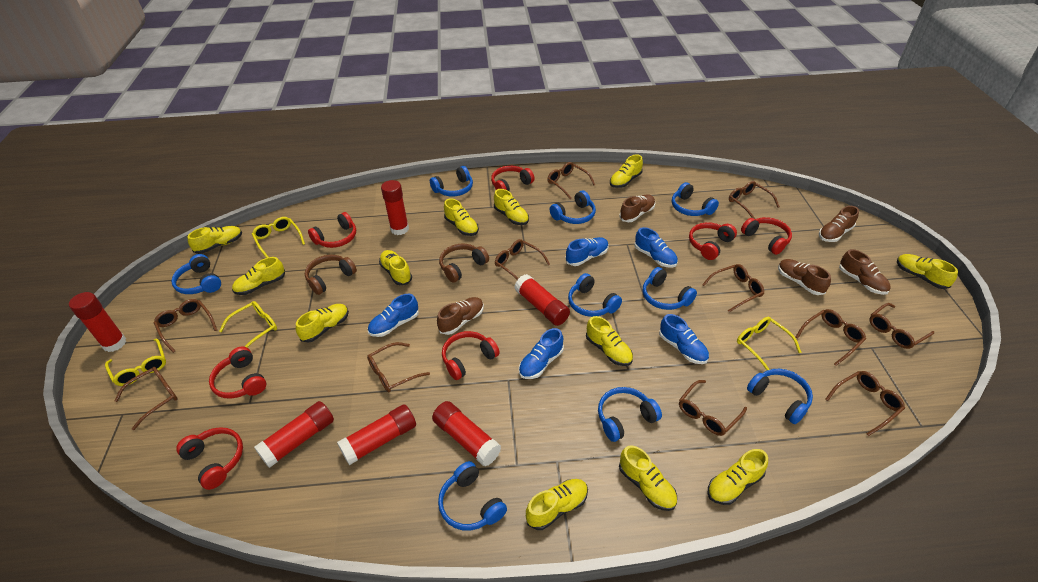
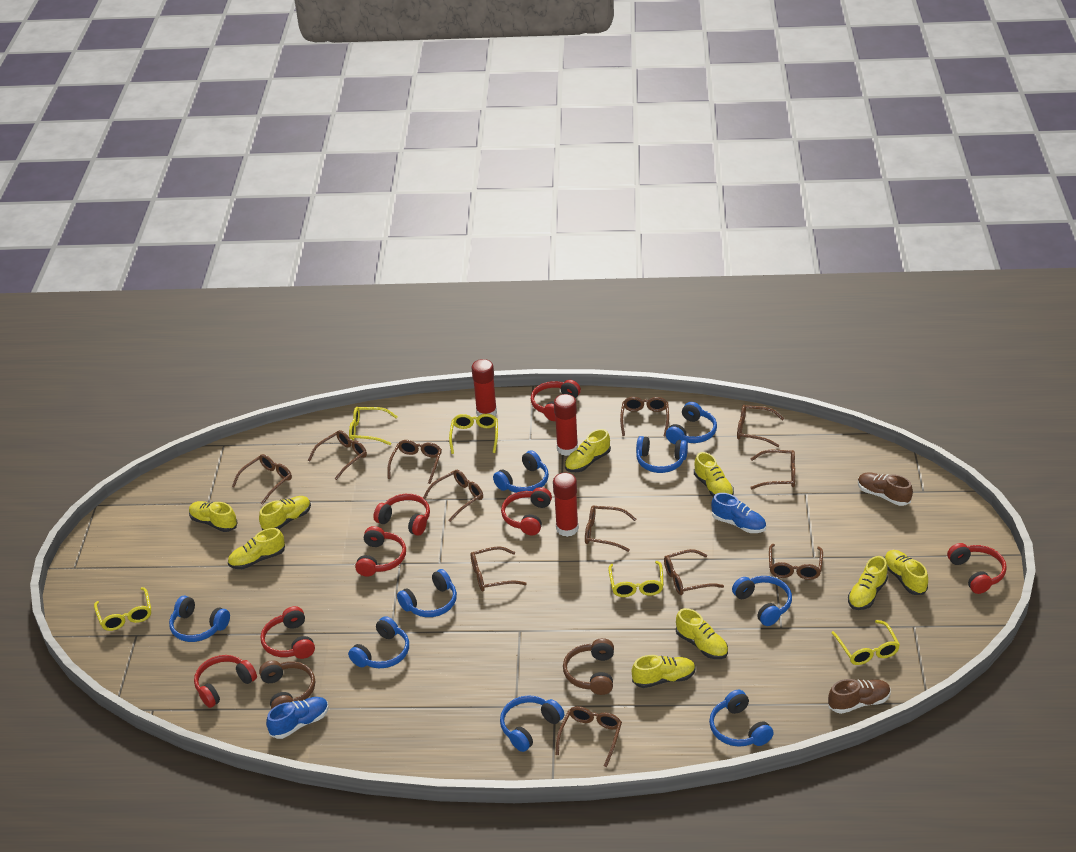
blue shoe: 5 -> 2
brown glasses: 11 -> 12
brown shoe: 5 -> 2
red glue stick: 6 -> 3
yellow glasses: 4 -> 5
yellow shoe: 12 -> 9

